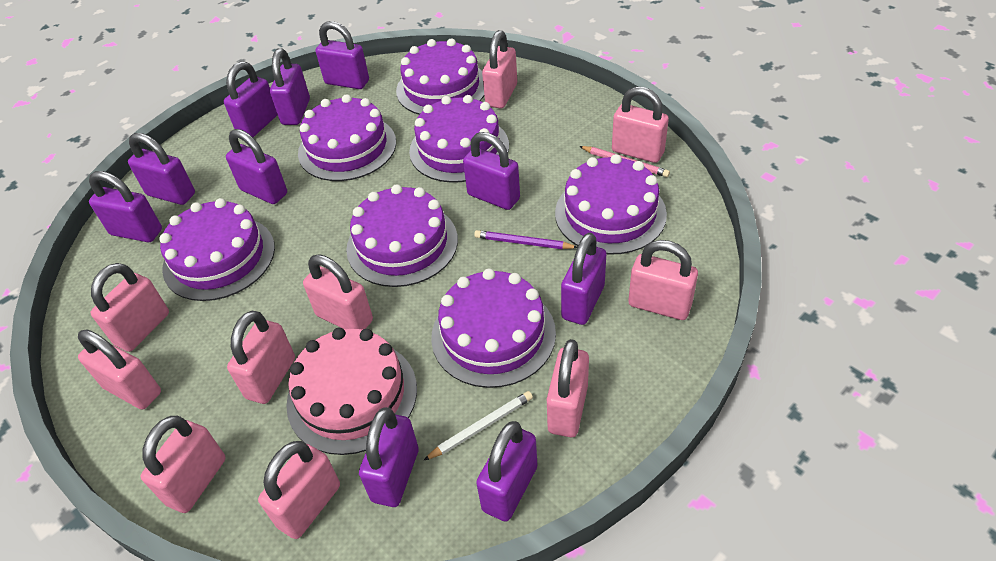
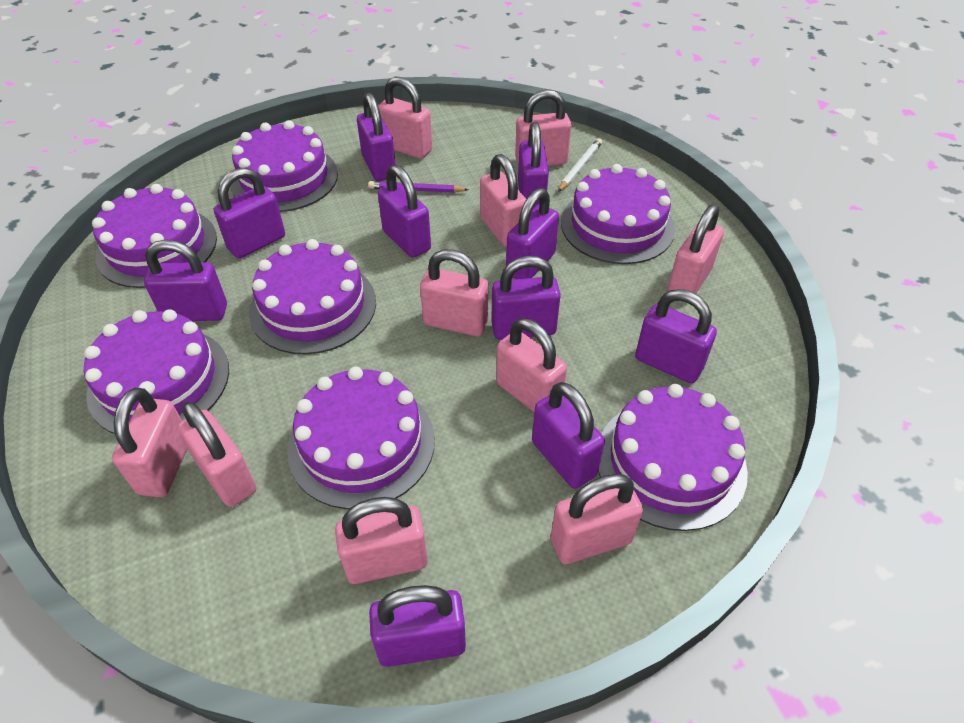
pink cake: 1 -> 0
pink pencil: 1 -> 0

